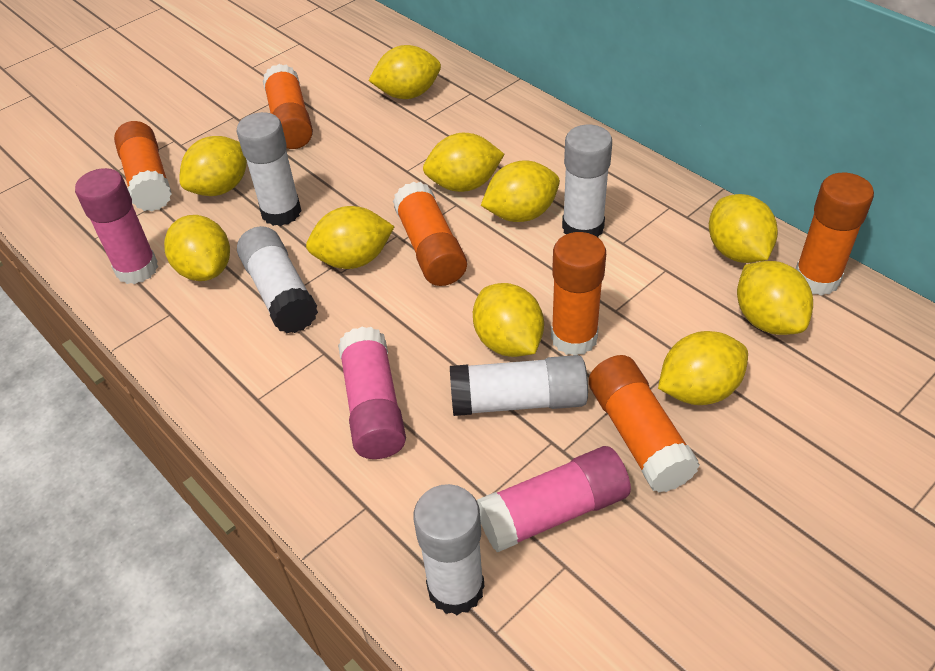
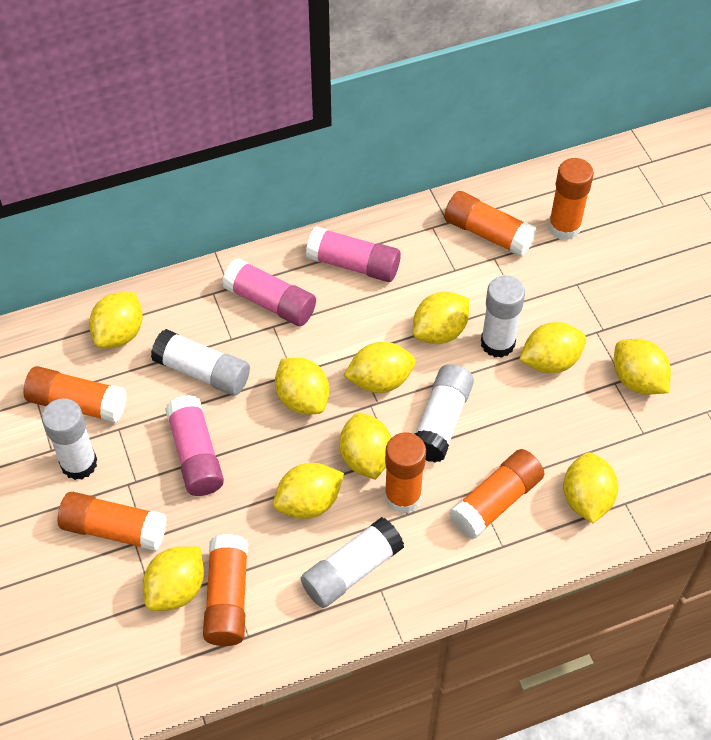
orange glue stick: 6 -> 7

